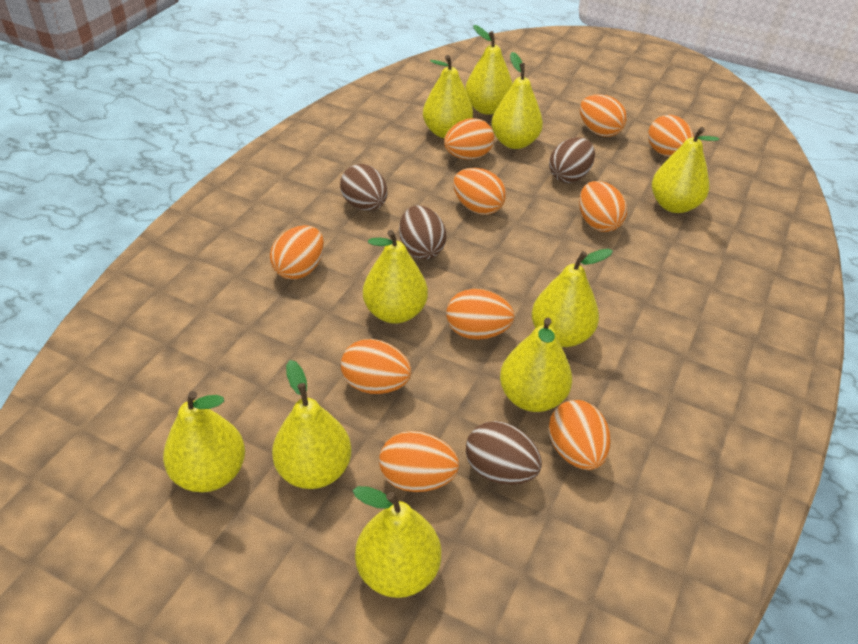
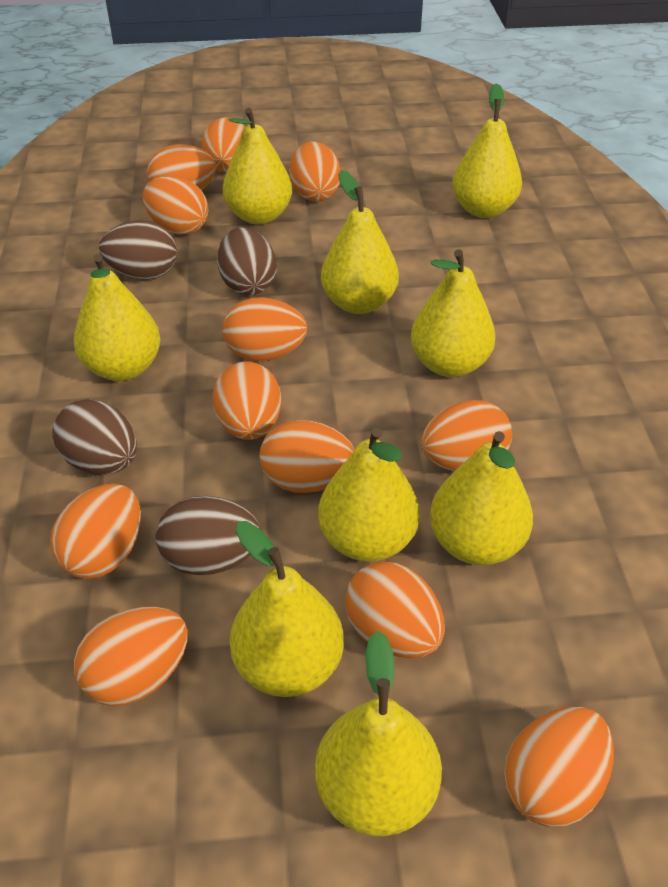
orange egg: 10 -> 12
yellow pear: 10 -> 9

